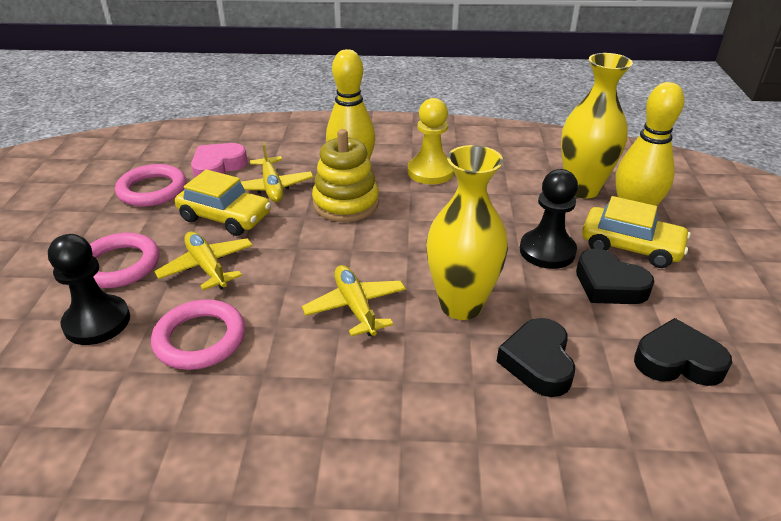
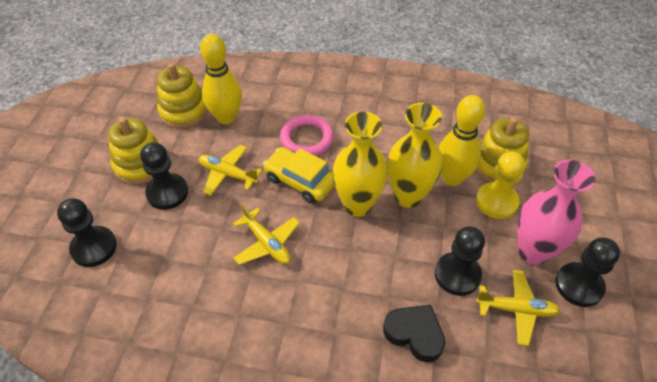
black heart: 3 -> 1
black pawn: 2 -> 4
pink heart: 1 -> 0
pink ring: 3 -> 1
pink vase: 0 -> 1
yellow car: 2 -> 1
yellow stacking toy: 1 -> 3

